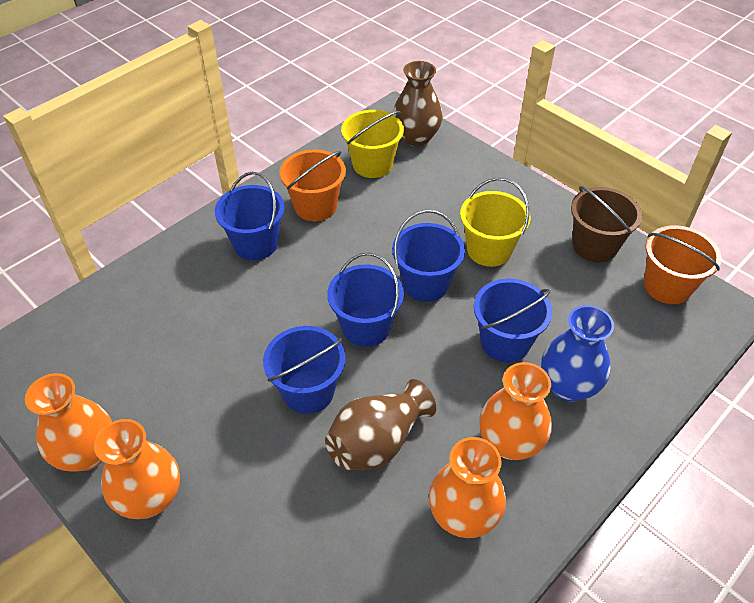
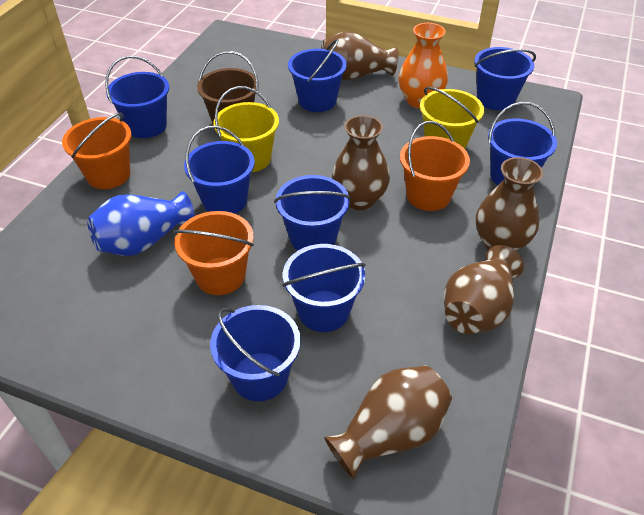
blue bucket: 5 -> 8
brown vase: 2 -> 5
orange bucket: 2 -> 3
orange vase: 4 -> 1

